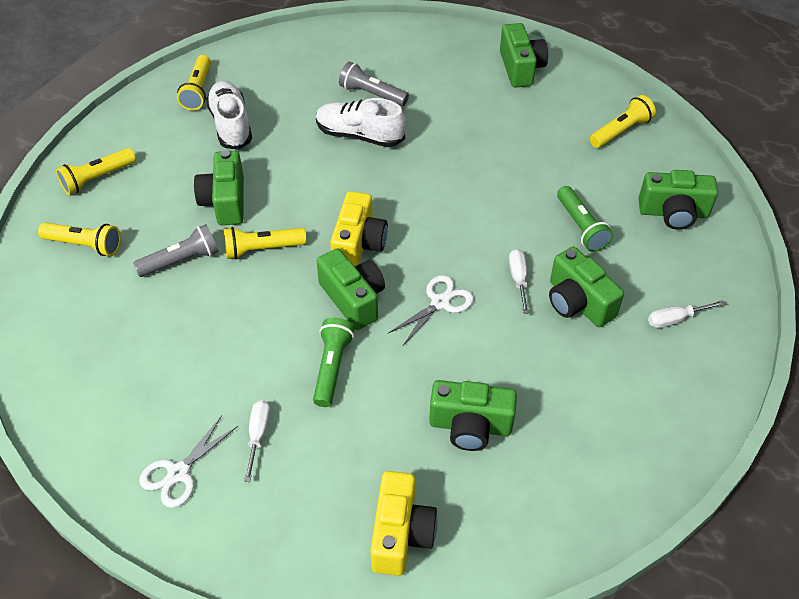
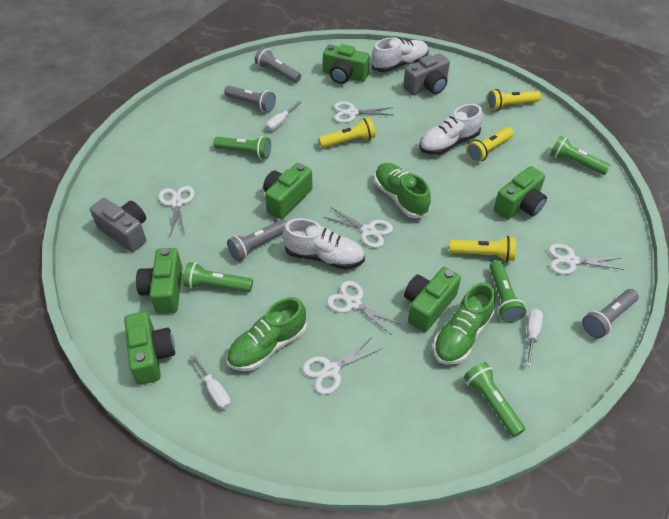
green flashlight: 2 -> 5
green shoe: 0 -> 3
grey camera: 0 -> 2
grey flashlight: 2 -> 4
white scissors: 2 -> 6
white shoe: 2 -> 3
yellow camera: 2 -> 0
yellow flashlight: 5 -> 4

